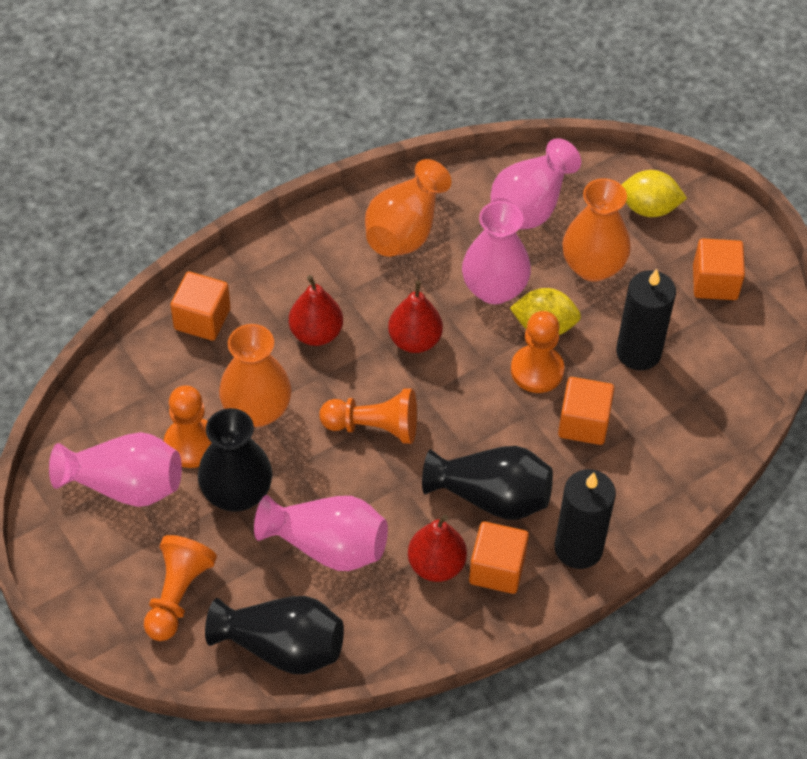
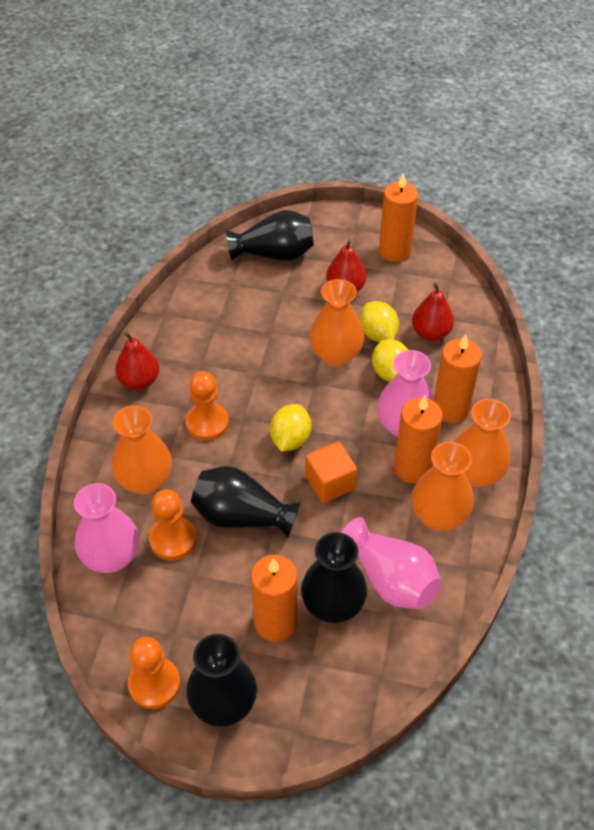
black candle: 2 -> 0
black vase: 3 -> 4
orange candle: 0 -> 4
orange cube: 4 -> 1
orange pawn: 4 -> 3
orange vase: 3 -> 4
pink vase: 4 -> 3
yellow lemon: 2 -> 3

